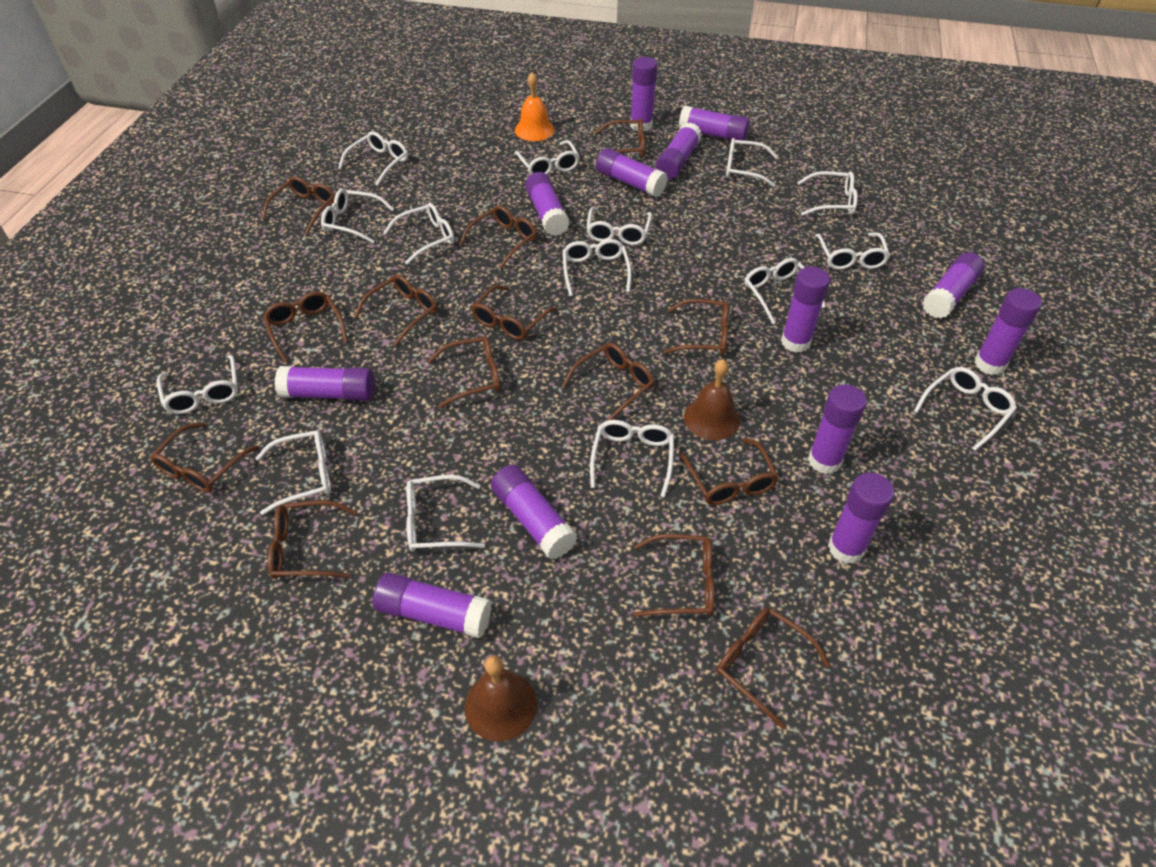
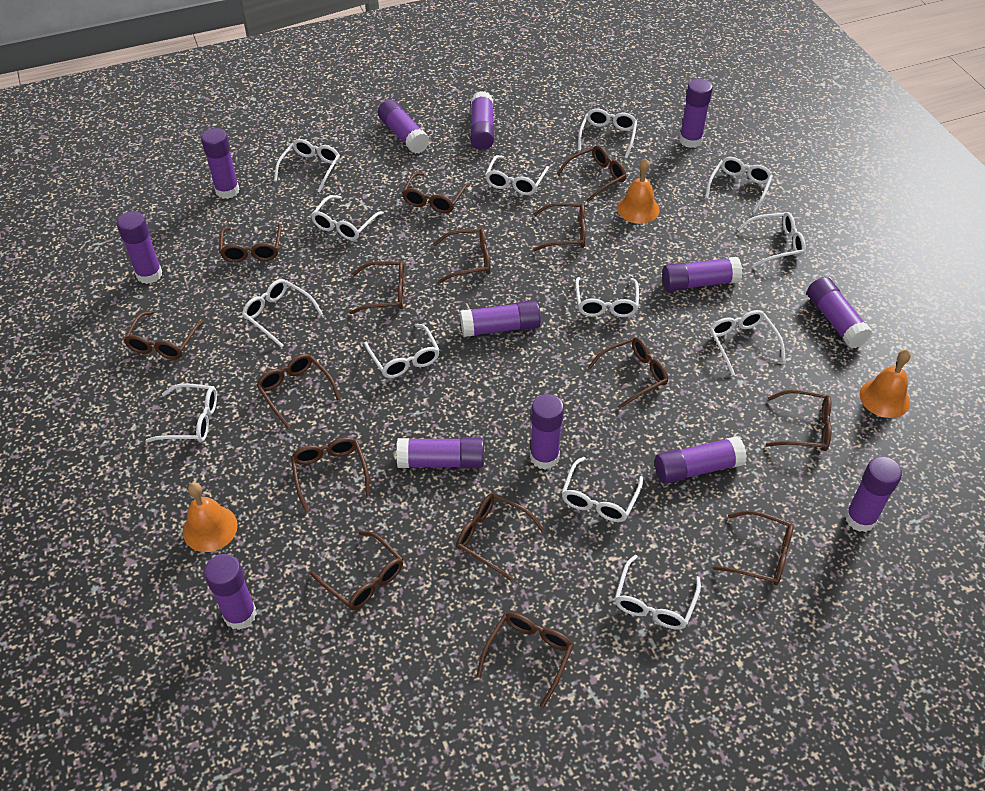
brown bell: 2 -> 0
brown glasses: 14 -> 15
orange bell: 1 -> 3
white glasses: 15 -> 13

